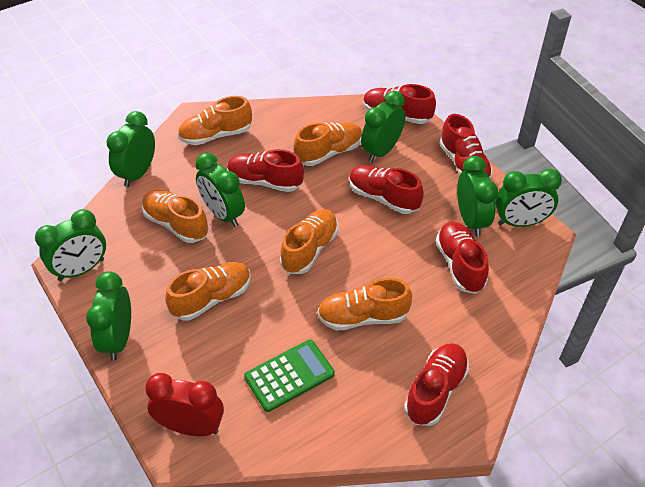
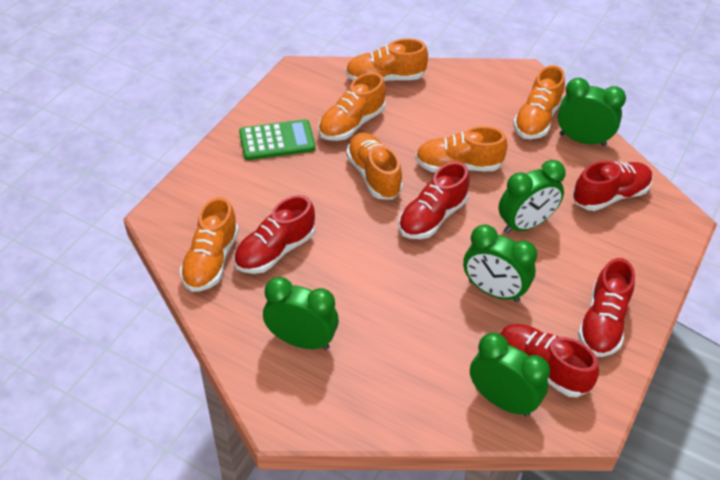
green clock: 7 -> 5
red clock: 1 -> 0
red shoe: 6 -> 5

